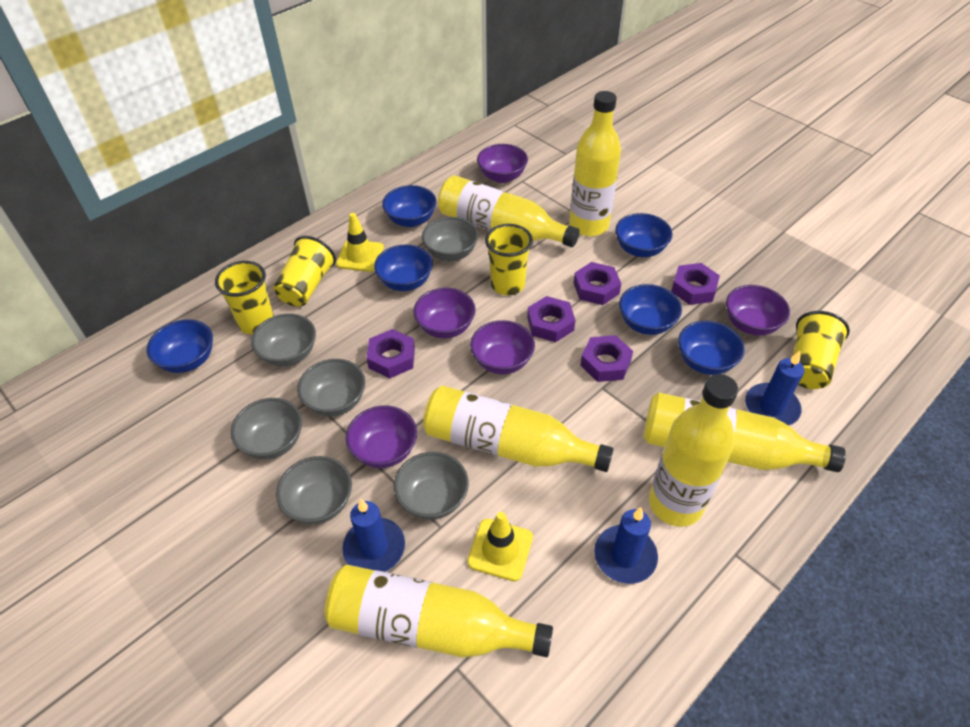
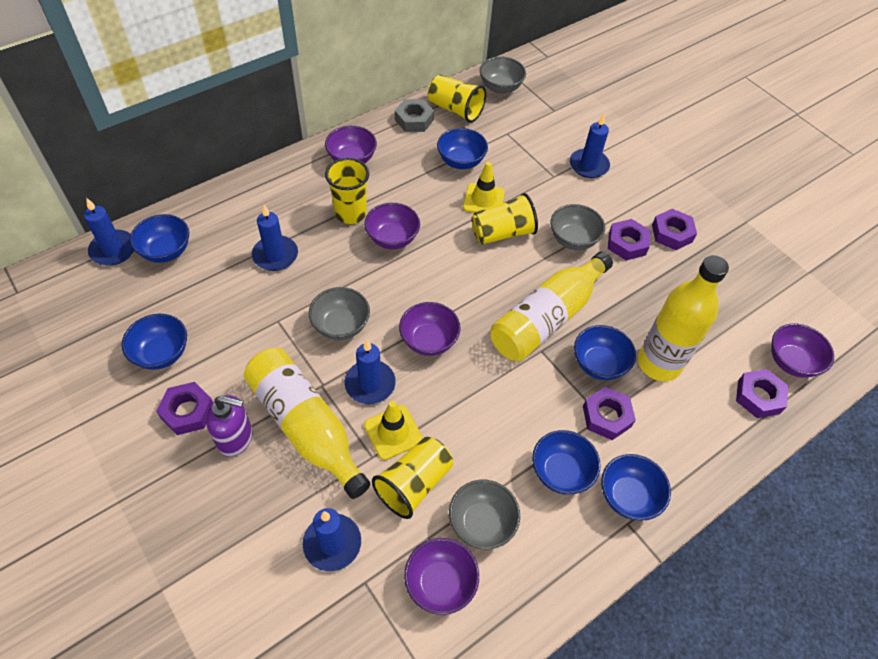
blue candle: 3 -> 5
grey bowl: 6 -> 4
grey nut: 0 -> 1
purple soap dispenser: 0 -> 1
yellow bottle: 6 -> 3

